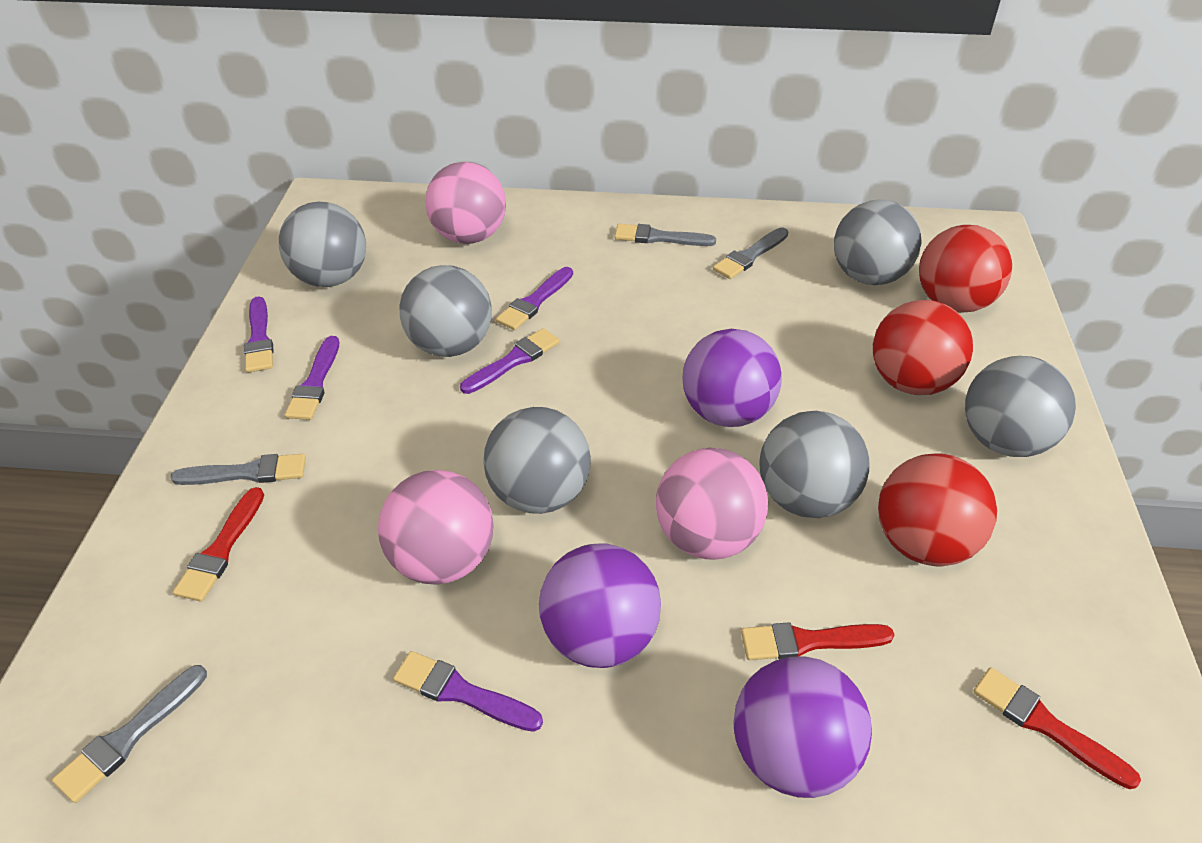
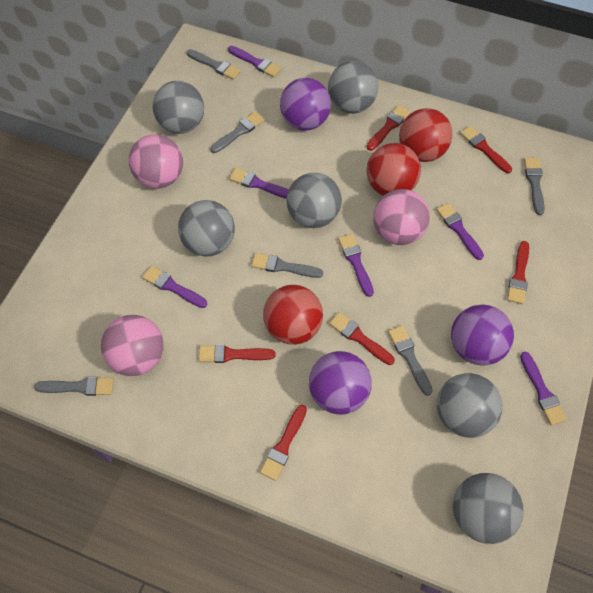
grey brush: 4 -> 6
purple brush: 5 -> 6
red brush: 3 -> 6

